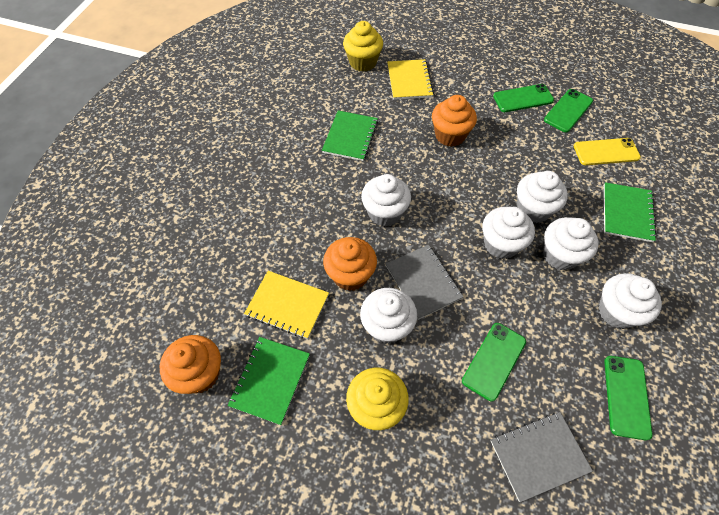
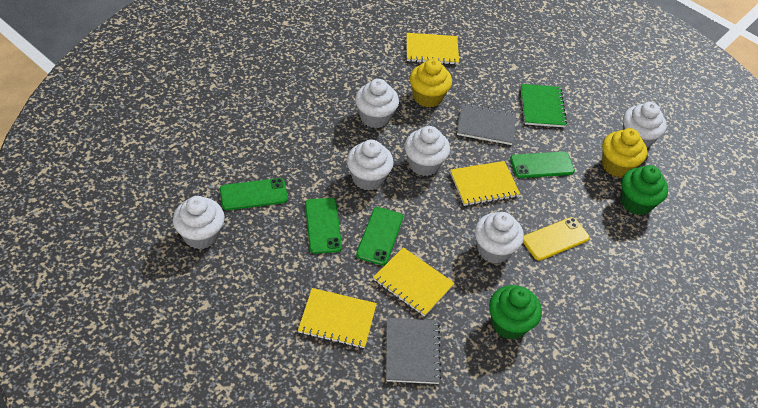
green cupcake: 0 -> 2
green notebook: 3 -> 1
orange cupcake: 3 -> 0
yellow notebook: 2 -> 4

